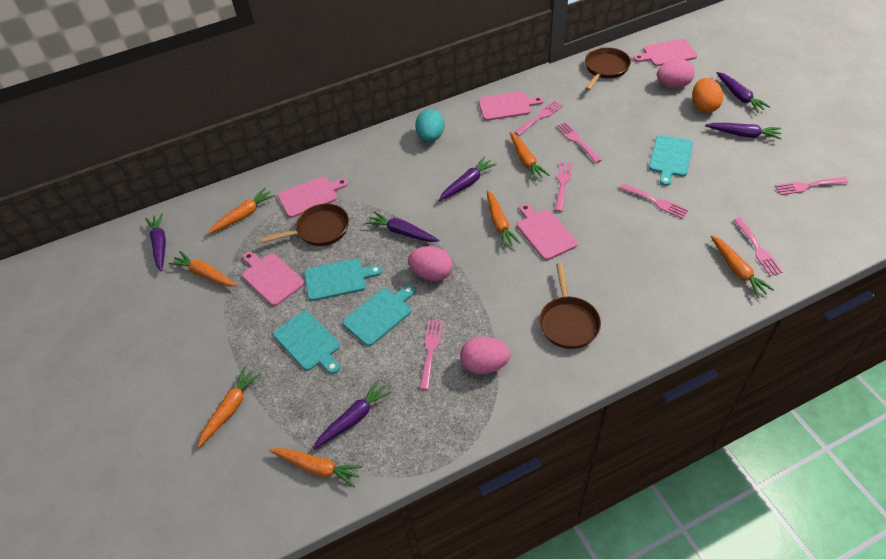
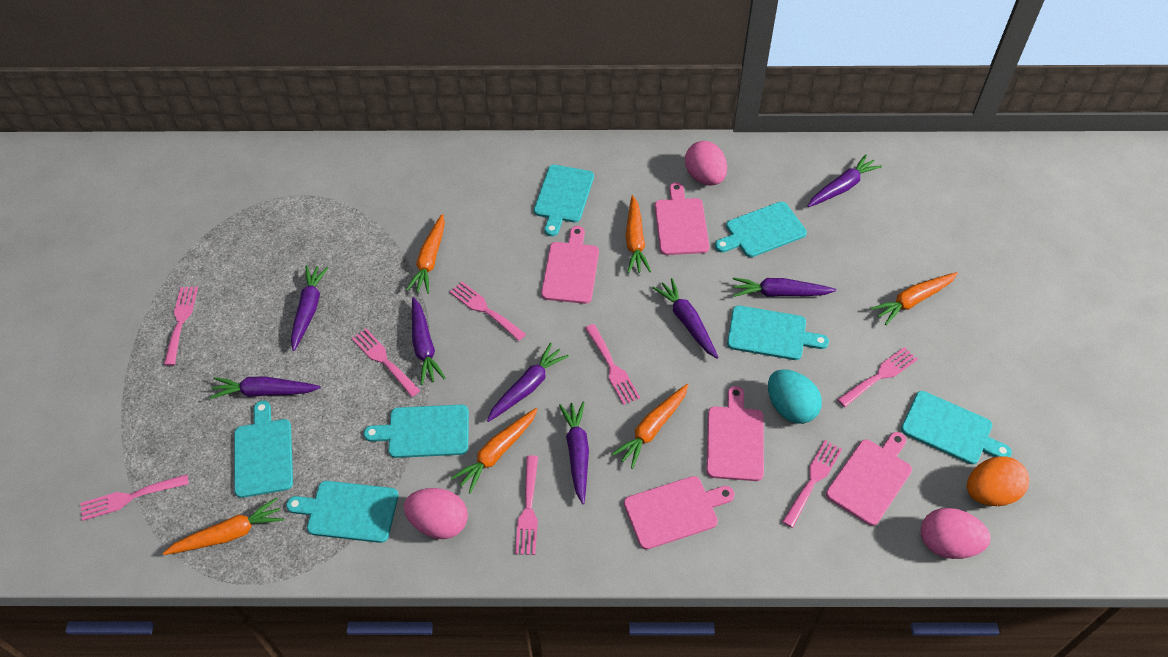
brown pan: 3 -> 0
orange carrot: 7 -> 6
pink fork: 7 -> 8
purple carrot: 6 -> 8
turquoise cutting board: 4 -> 7

